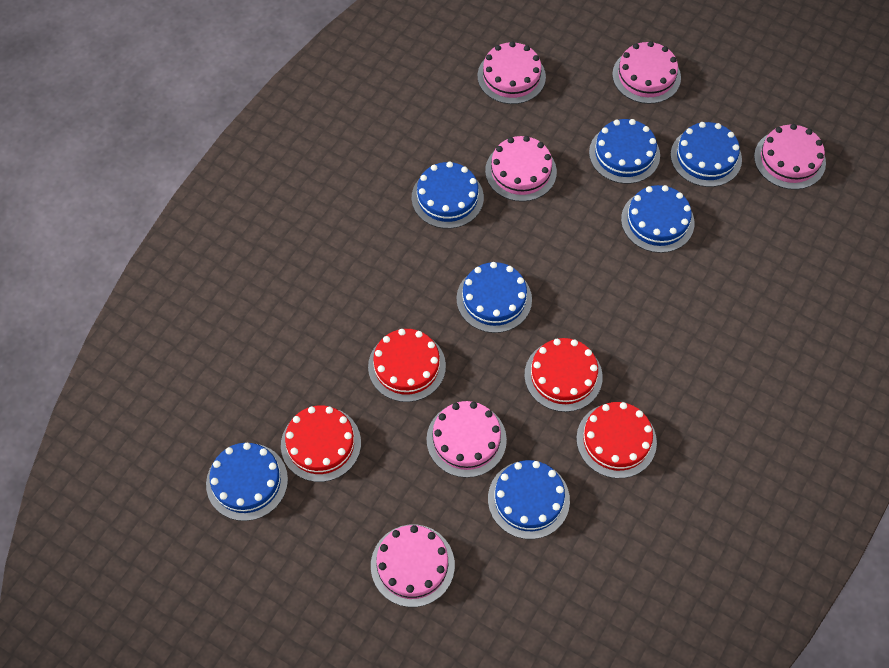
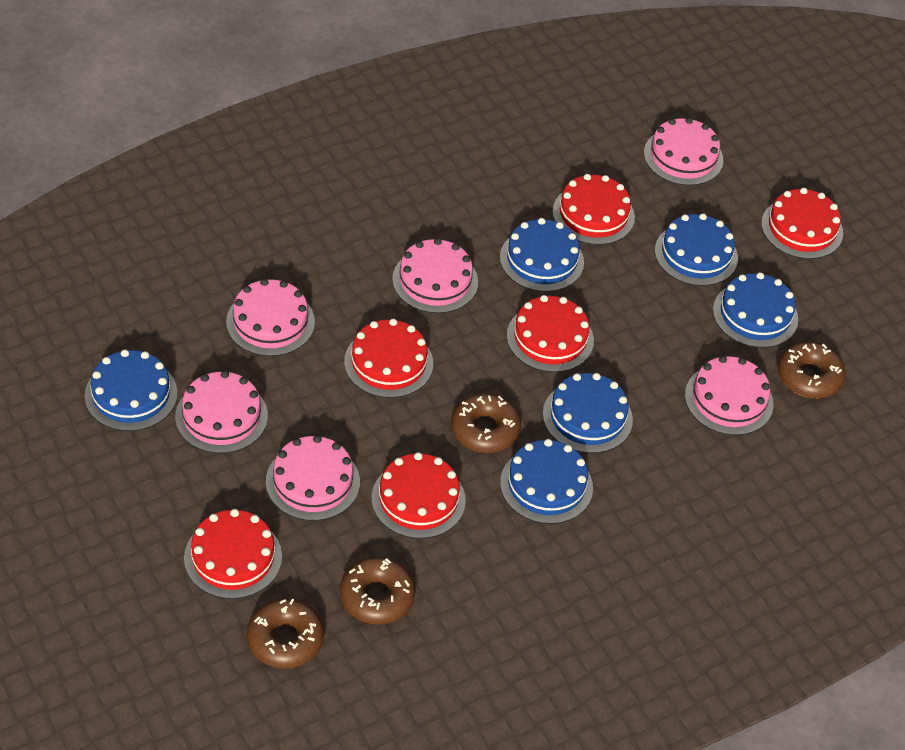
blue cake: 7 -> 6
brown donut: 0 -> 4
red cake: 4 -> 6

